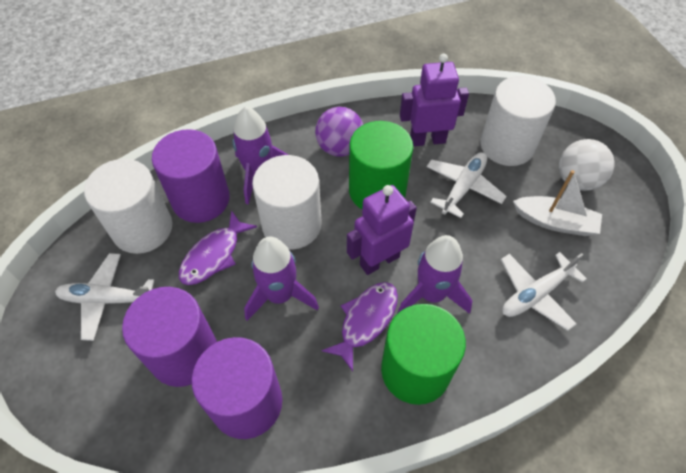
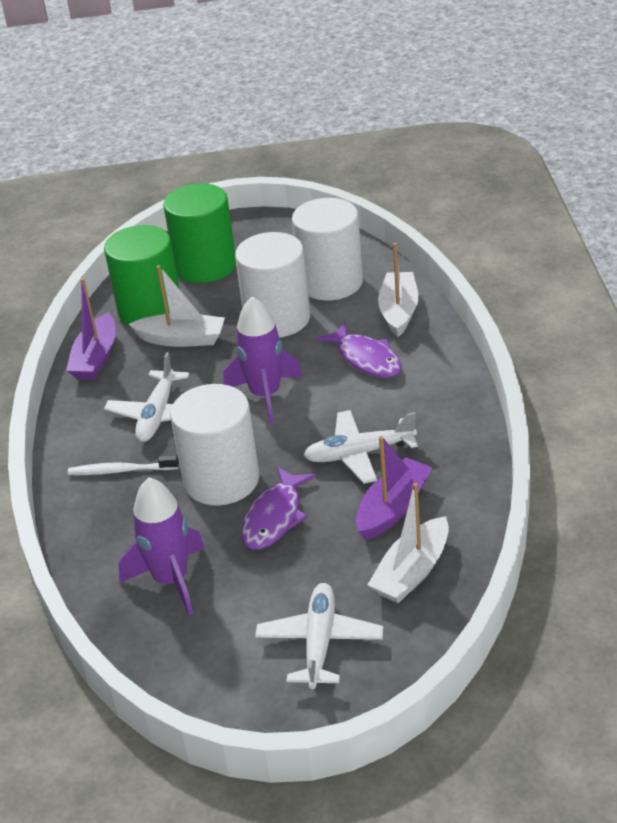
purple ball: 1 -> 0
purple boat: 0 -> 2
purple cylinder: 3 -> 0
purple robot: 2 -> 0
purple rocket: 3 -> 2
white ball: 1 -> 0
white boat: 1 -> 3
white toothbrush: 0 -> 1

